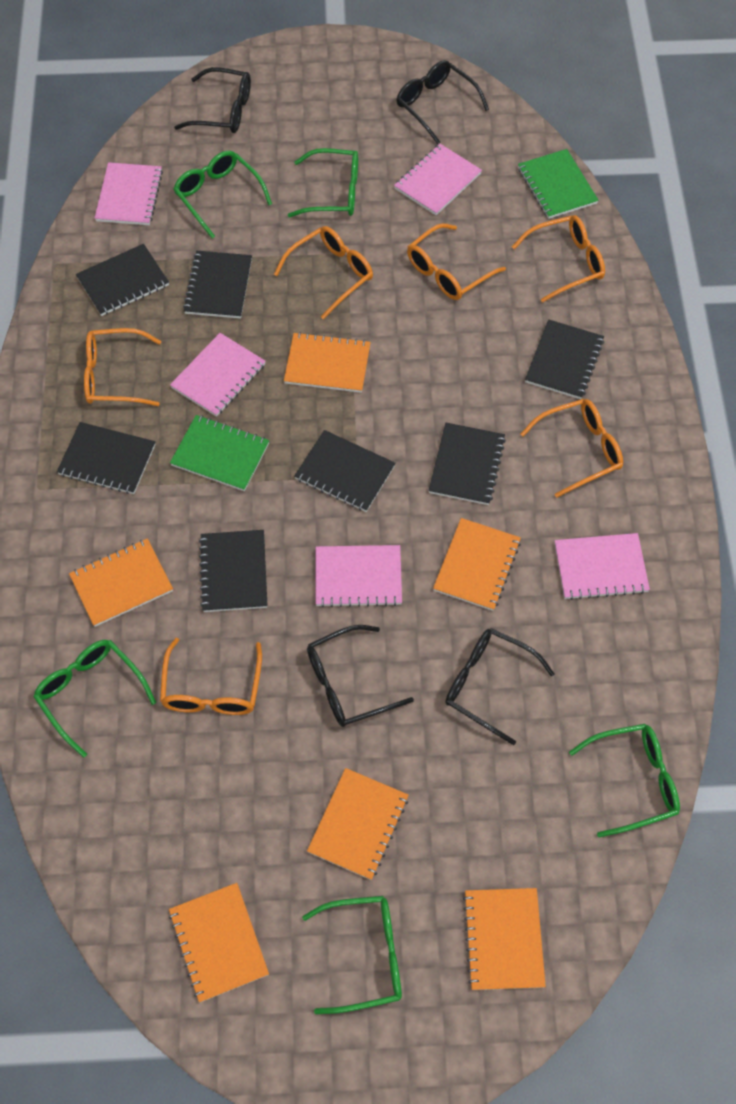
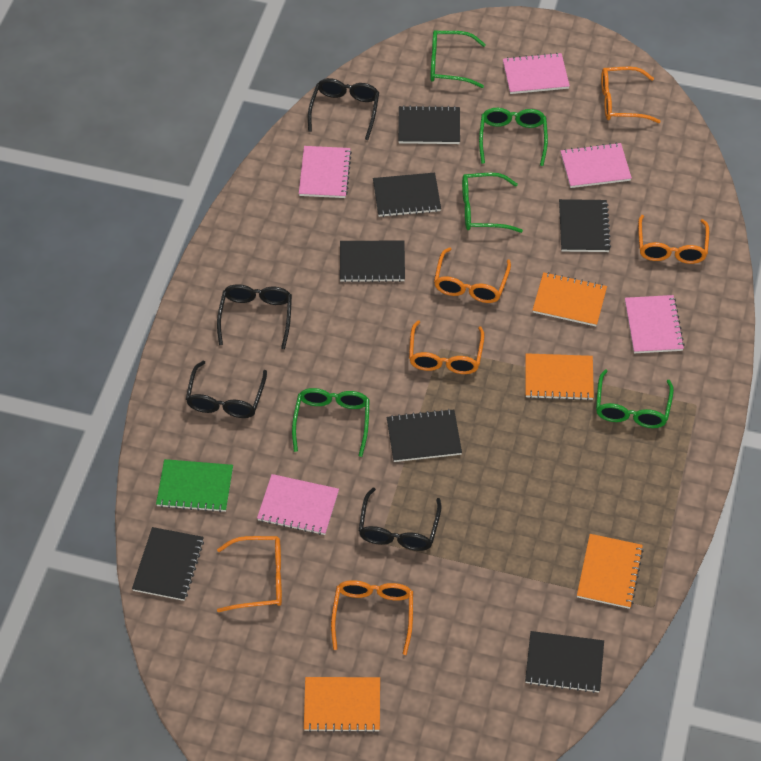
green notebook: 2 -> 1
orange notebook: 6 -> 4

